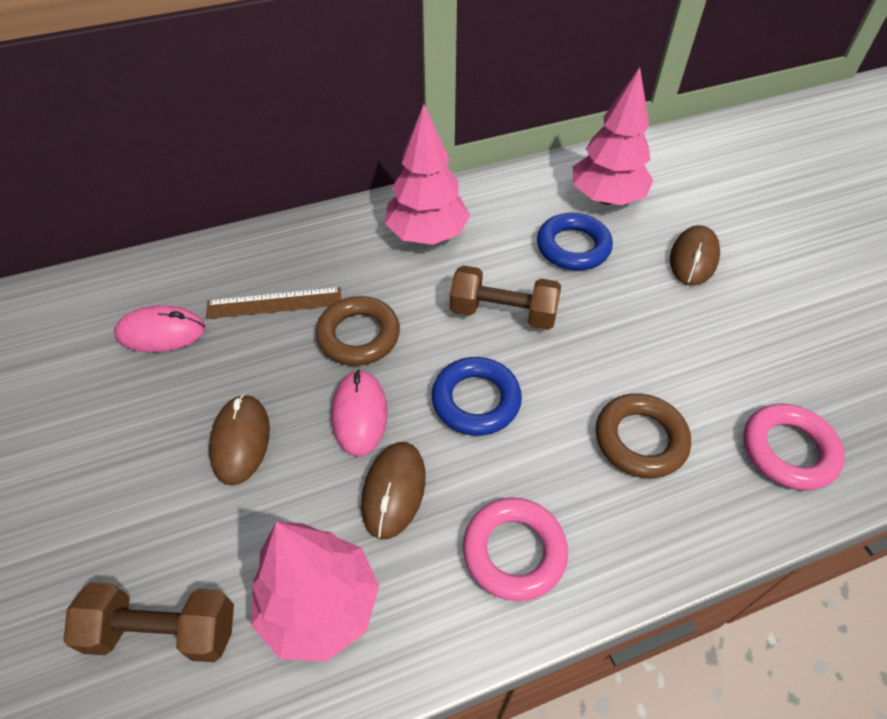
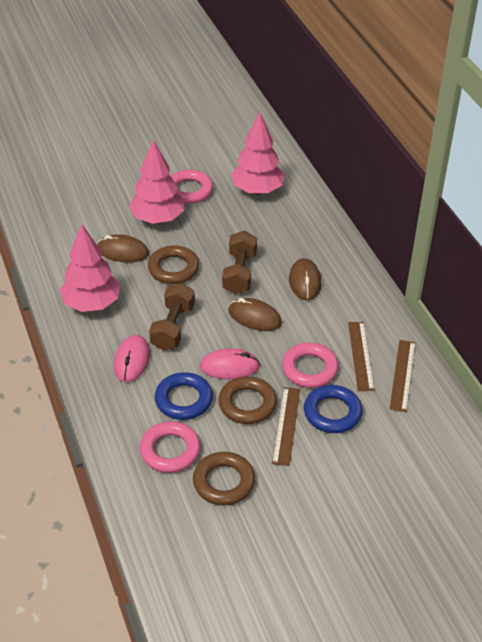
brown ring: 2 -> 3
brown ruler: 1 -> 3
pink ring: 2 -> 3

